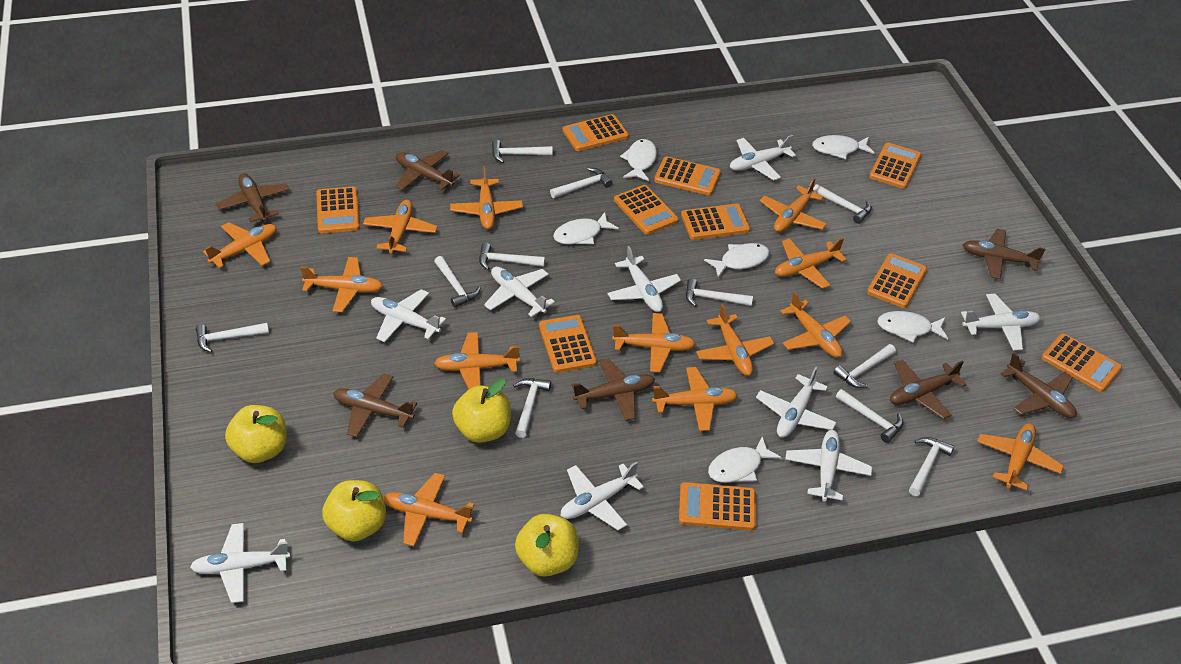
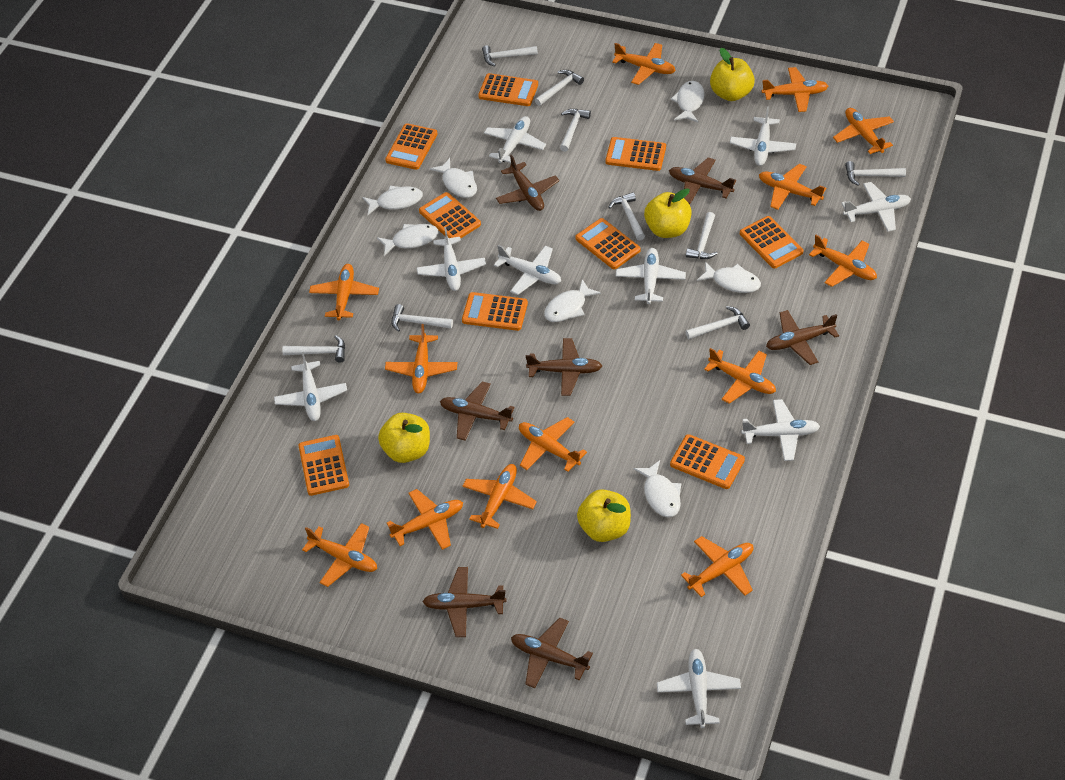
orange calculator: 10 -> 9
white fish: 6 -> 7
white hammer: 11 -> 9

